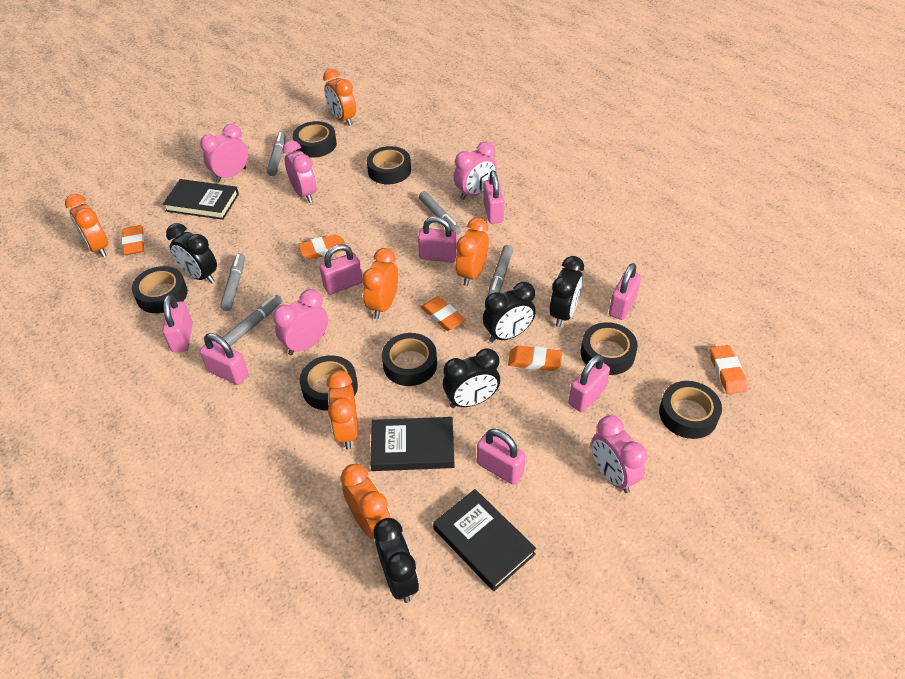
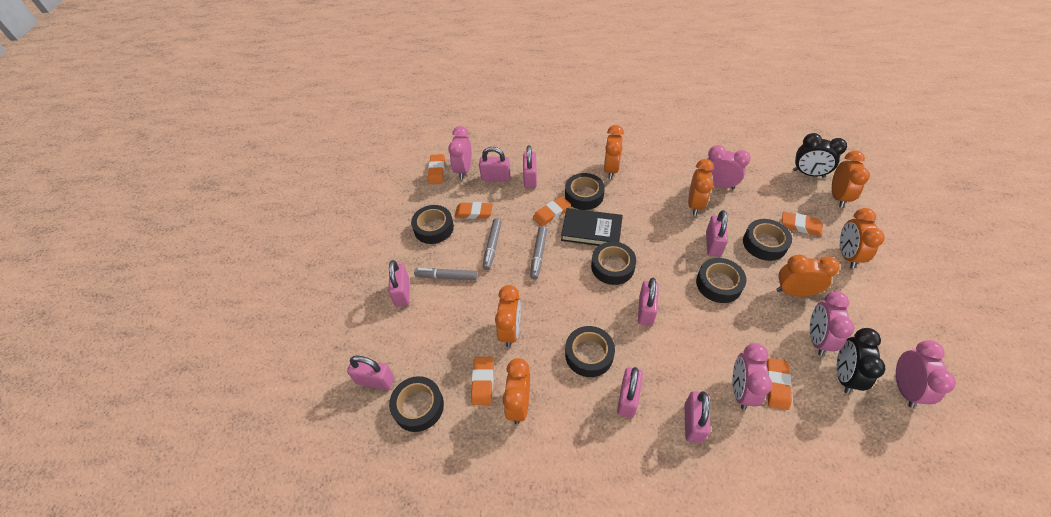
black book: 3 -> 1
black clock: 5 -> 2
grey marker: 5 -> 3
orange clock: 6 -> 7
orange eraser: 5 -> 6

